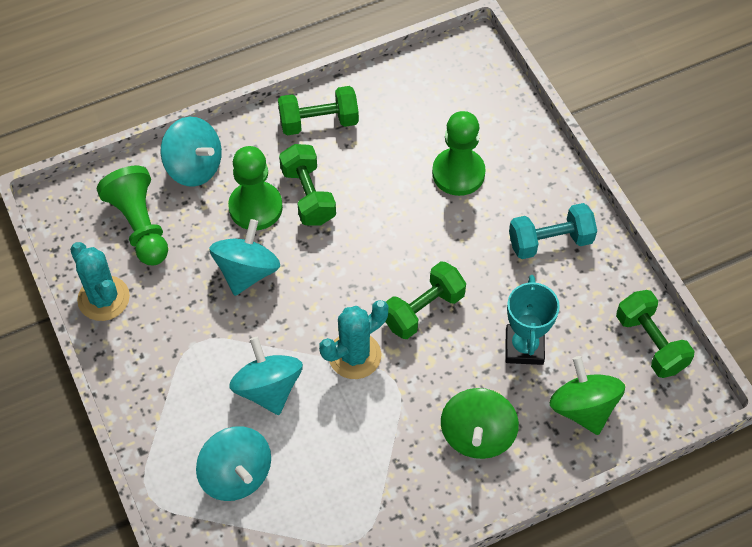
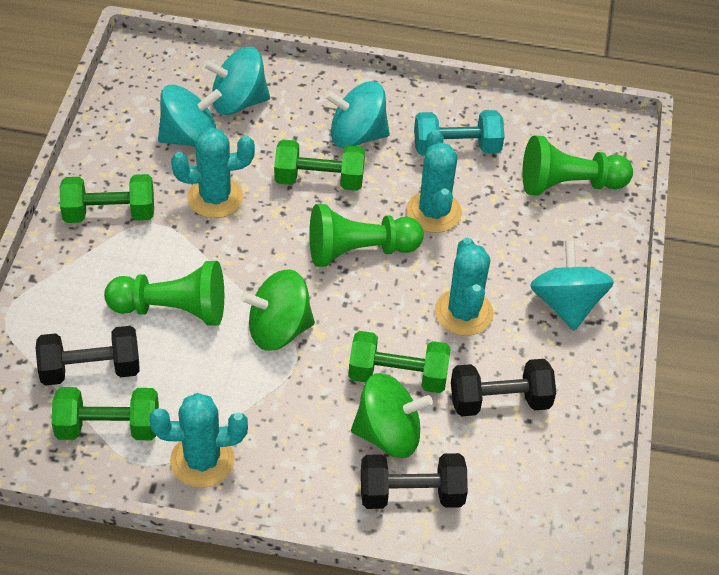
black dumbbell: 0 -> 3
turquoise cactus: 2 -> 4
turquoise trophy: 1 -> 0

